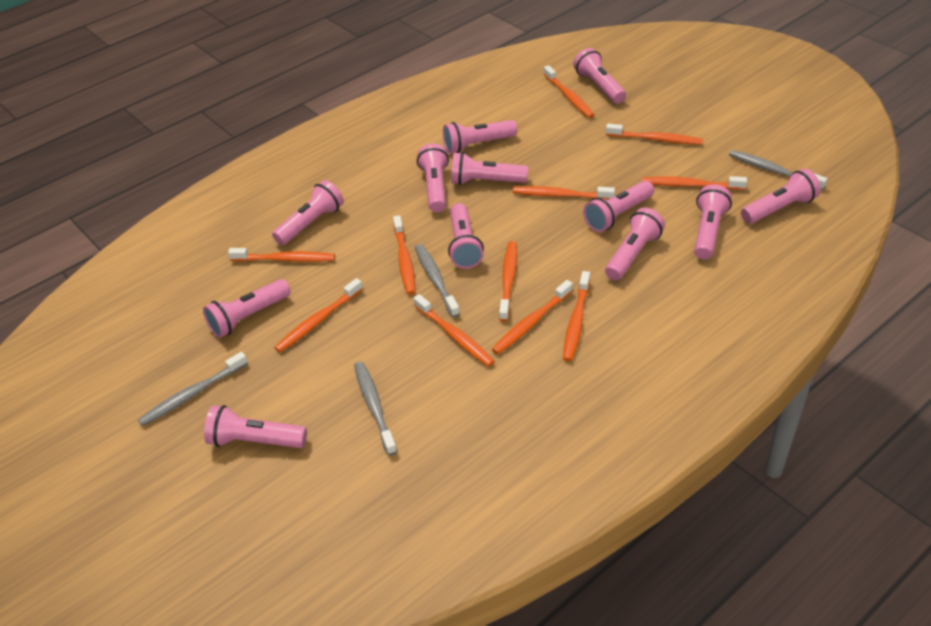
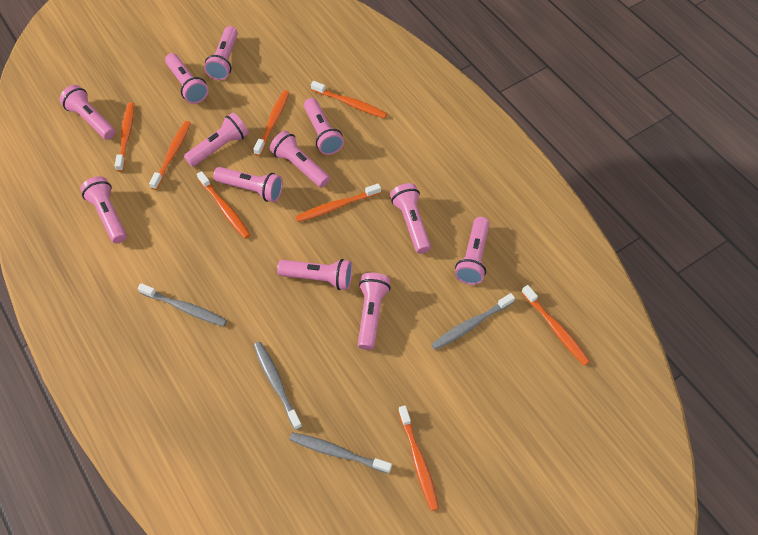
orange toothbrush: 11 -> 8

